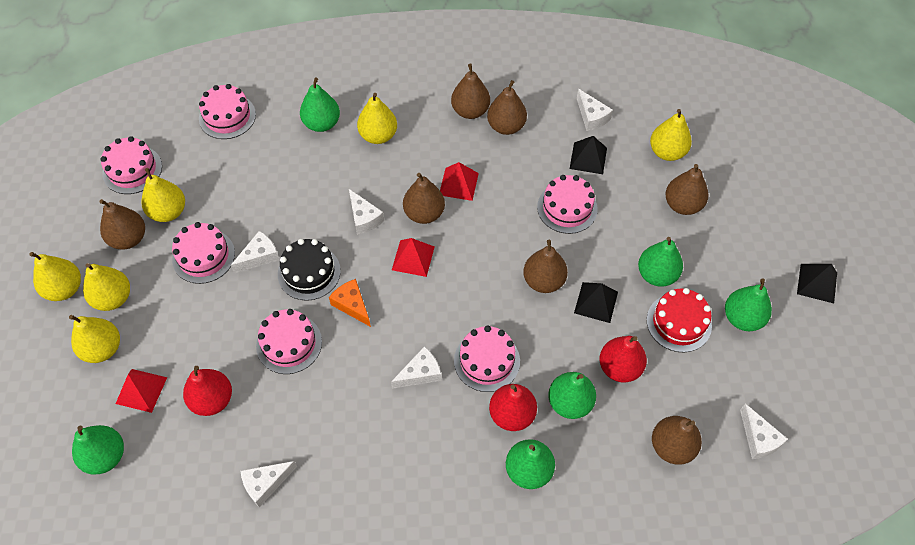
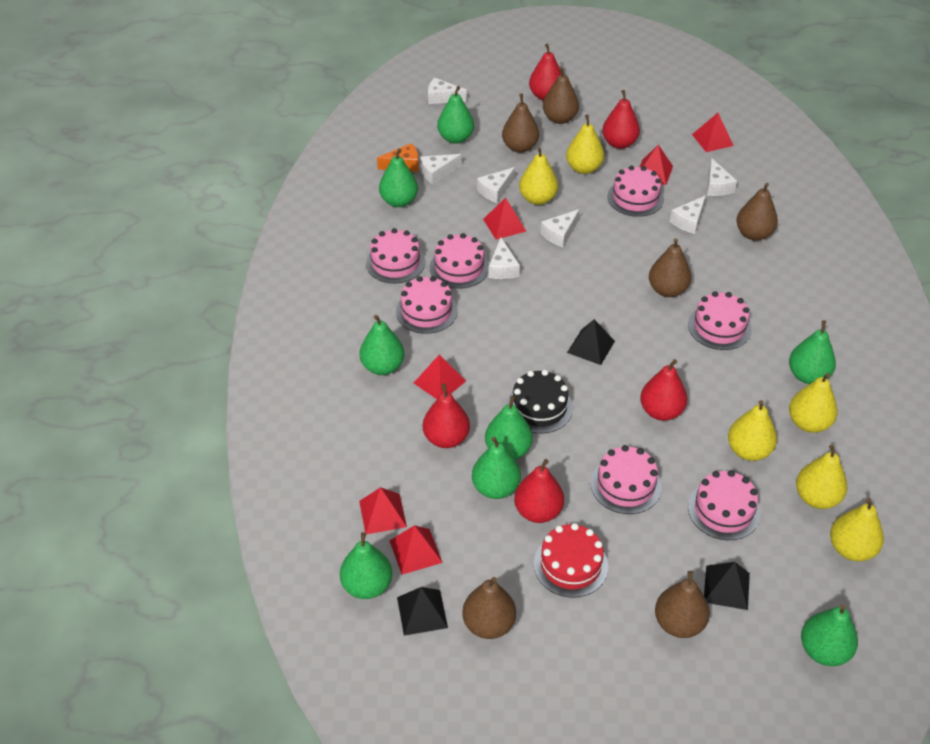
brown pear: 7 -> 6
green pear: 6 -> 8
pink cake: 6 -> 7
red pear: 3 -> 5
red pyramid: 3 -> 6
white cheese: 6 -> 7

